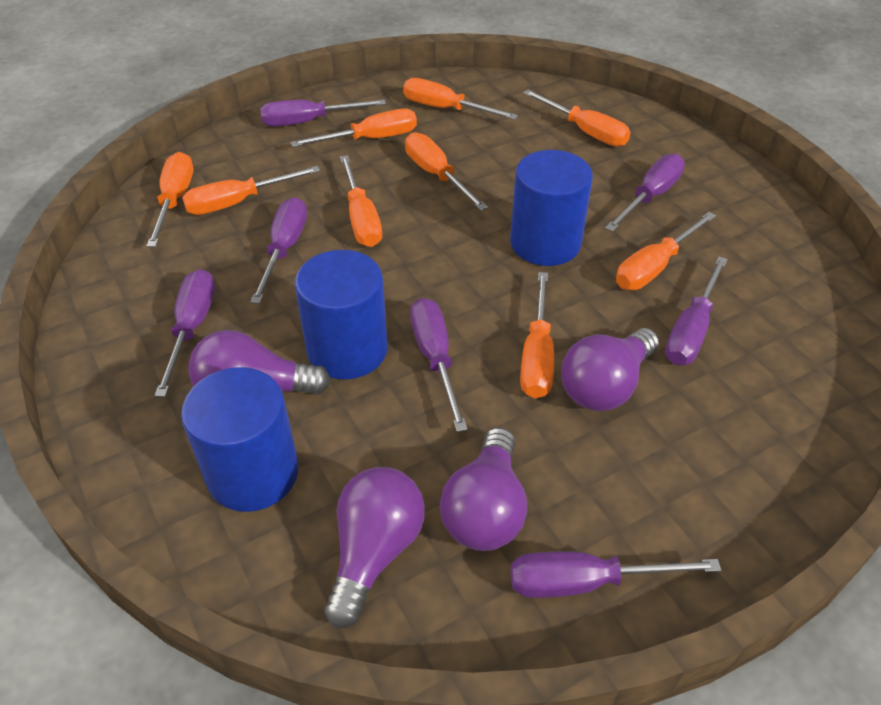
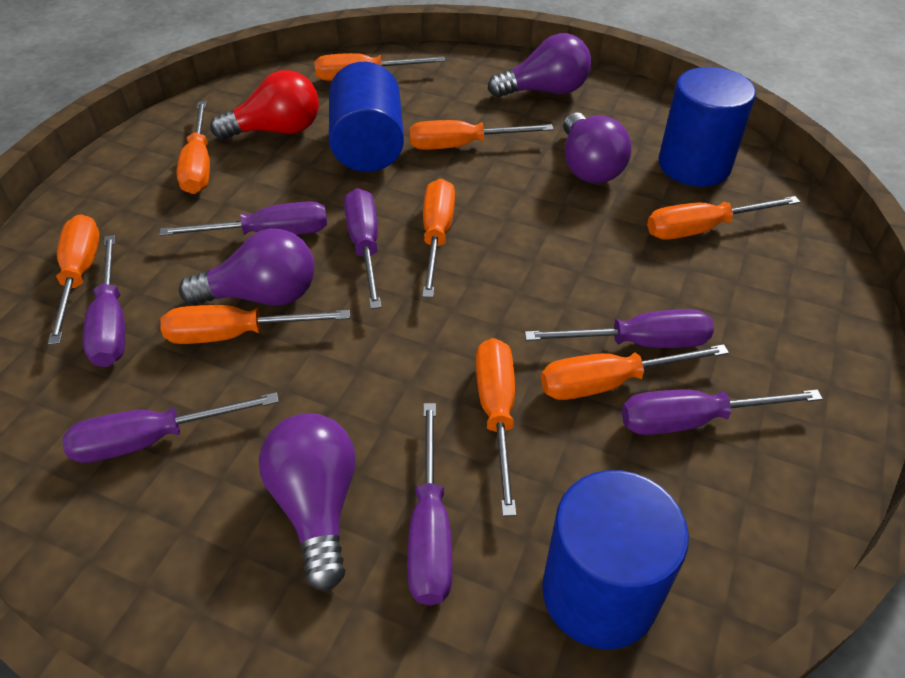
red light bulb: 0 -> 1

